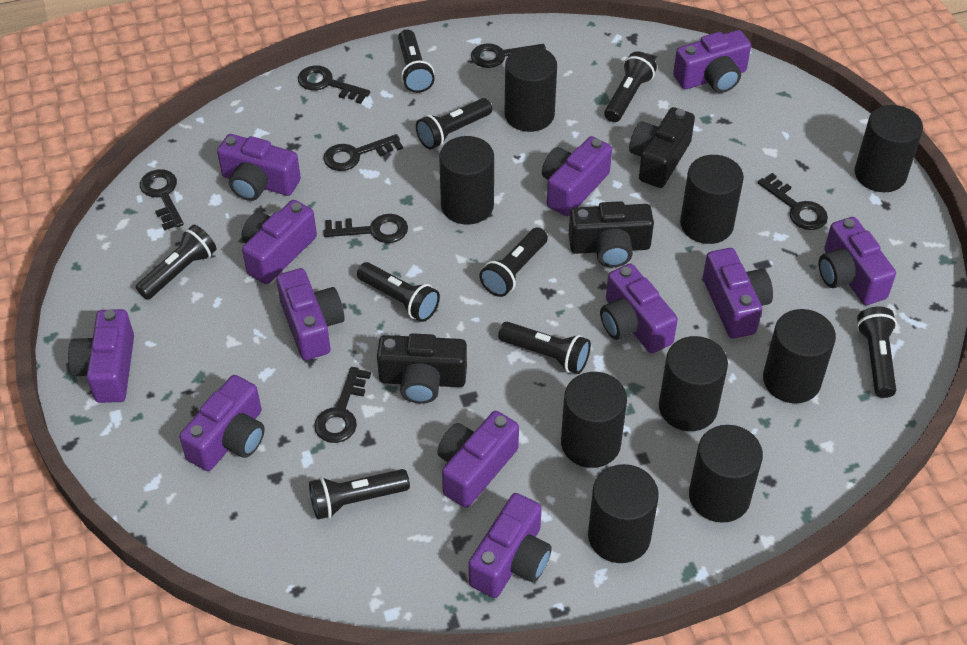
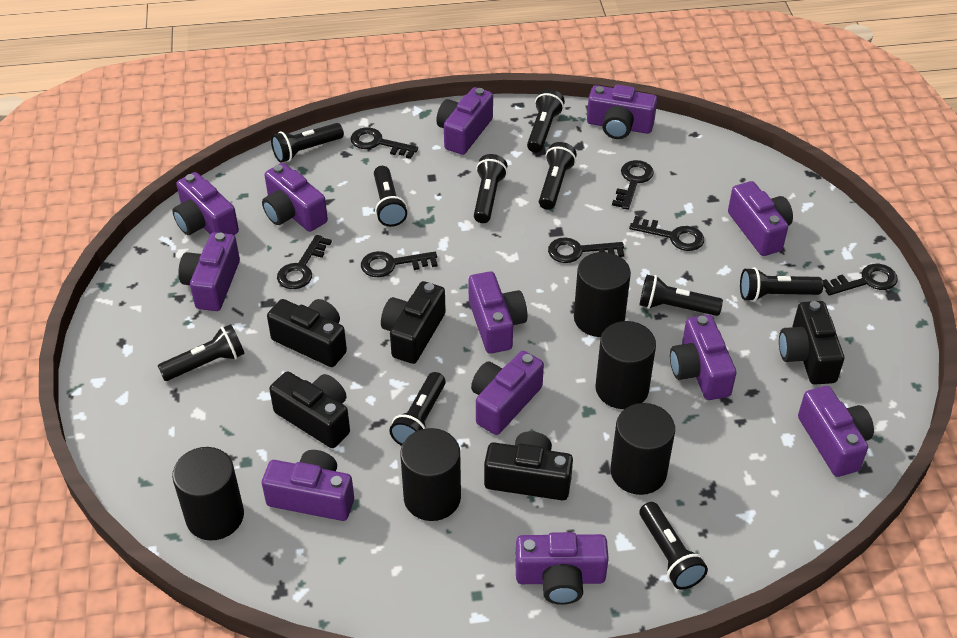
black camera: 3 -> 5
black cylinder: 9 -> 5
black flashlight: 9 -> 10

